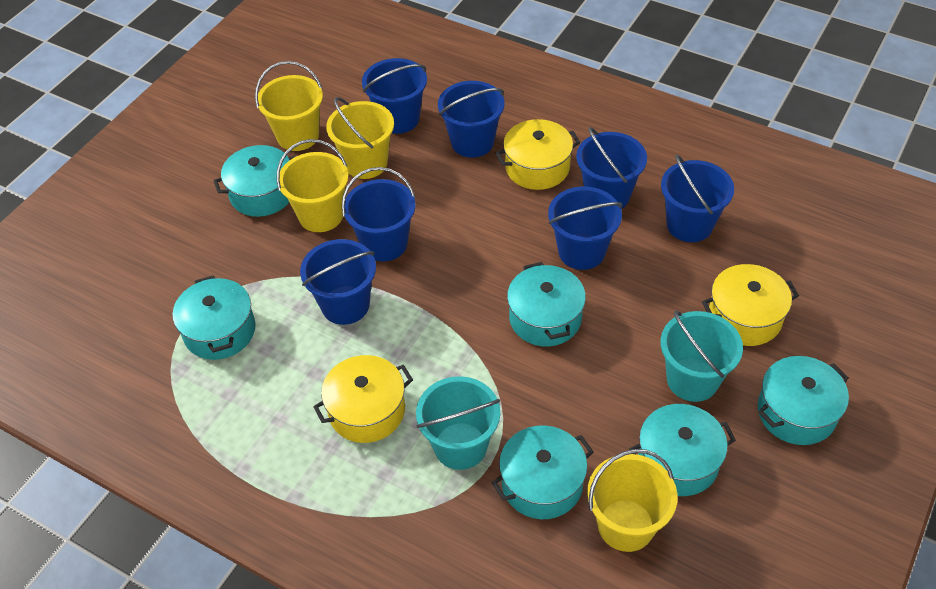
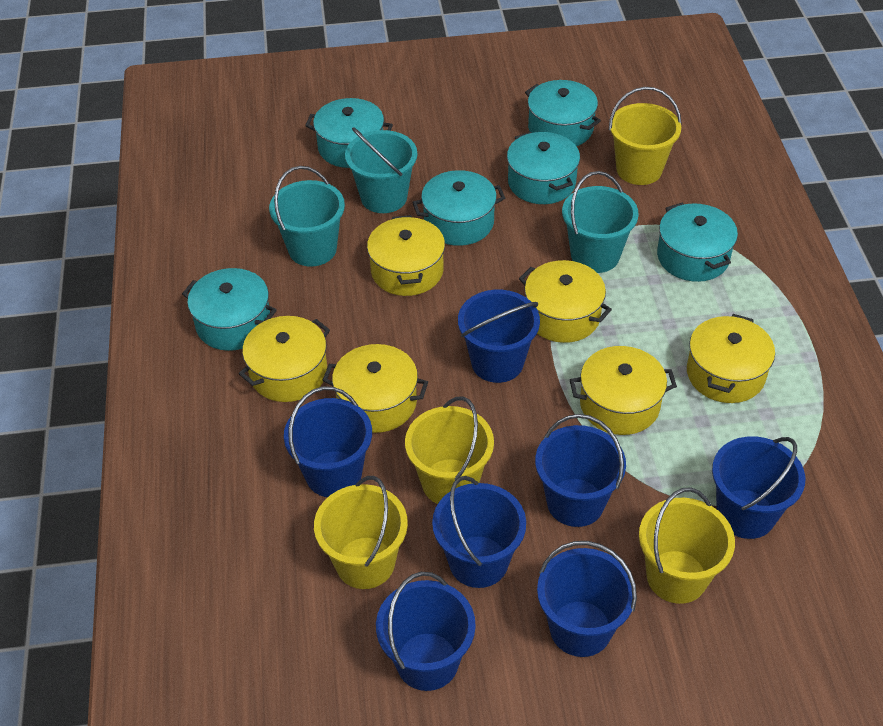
turquoise bucket: 2 -> 3
yellow pot: 3 -> 6

